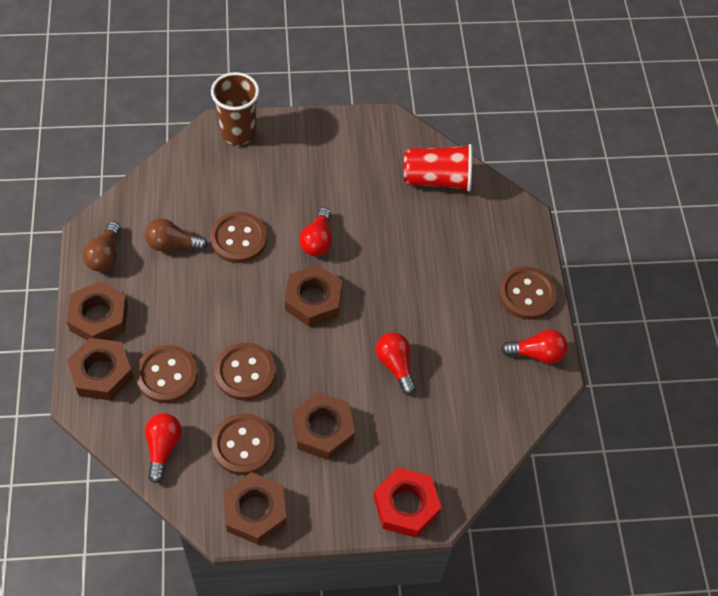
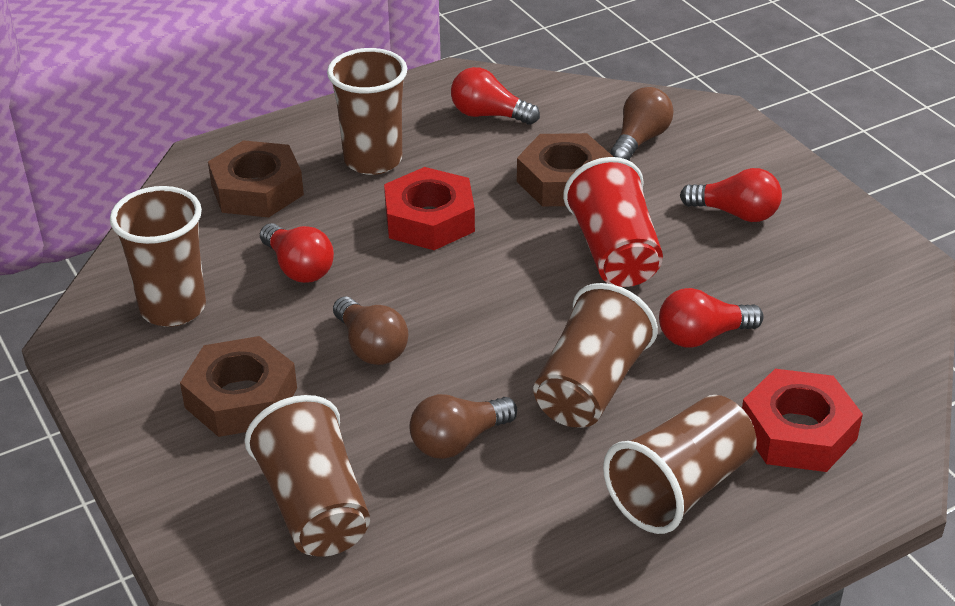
brown button: 5 -> 0
brown cup: 1 -> 5
brown light bulb: 2 -> 3
brown nut: 5 -> 3
red nut: 1 -> 2

